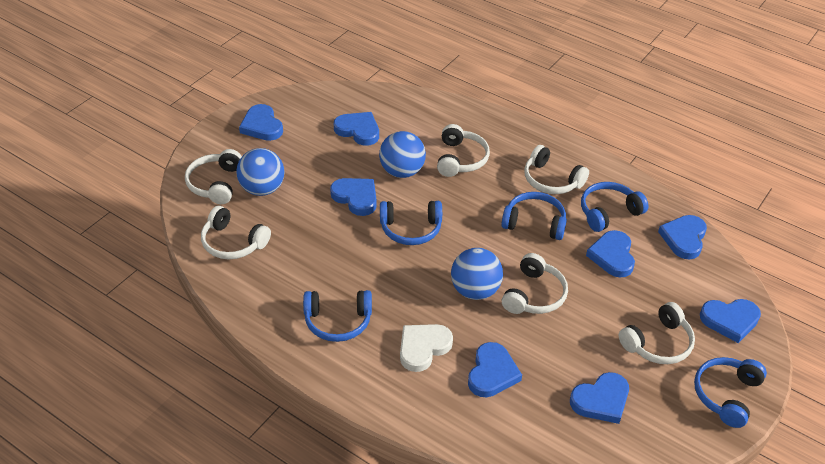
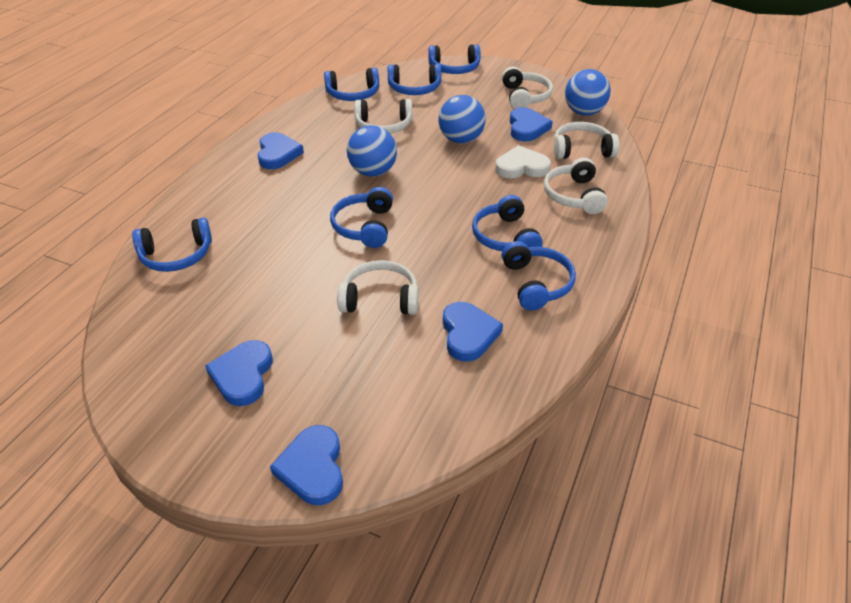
blue headphones: 5 -> 7
blue heart: 8 -> 5
white headphones: 6 -> 5

